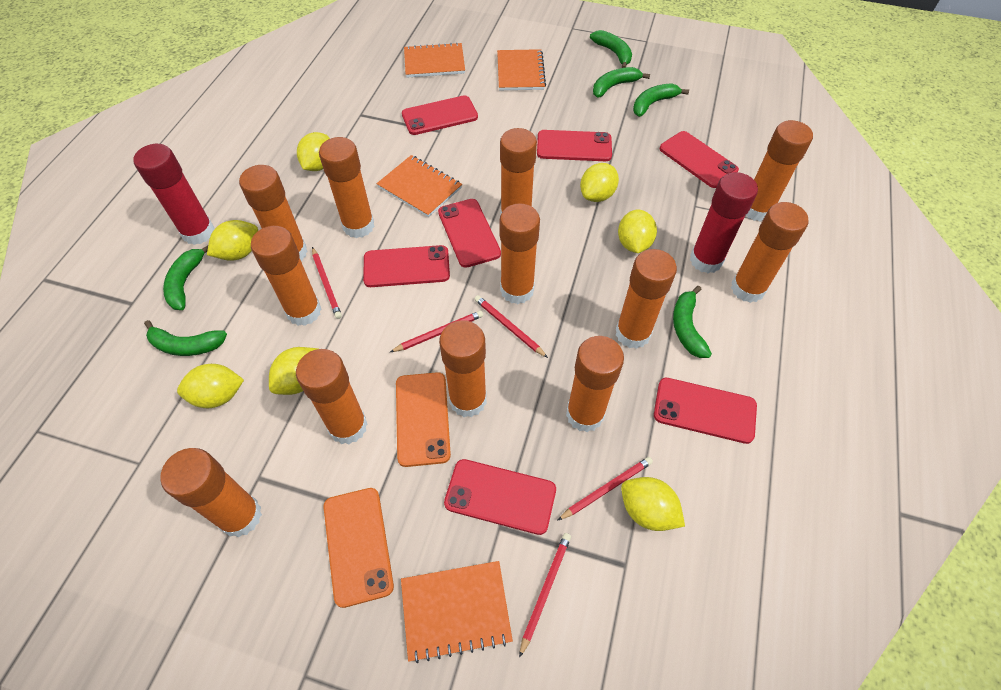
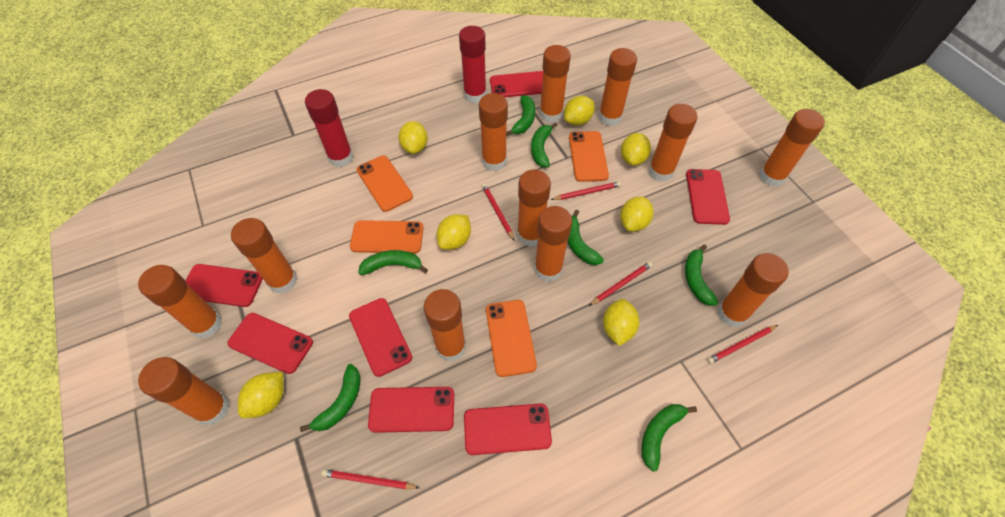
green banana: 6 -> 7
orange notebook: 4 -> 0
orange phone: 2 -> 4

